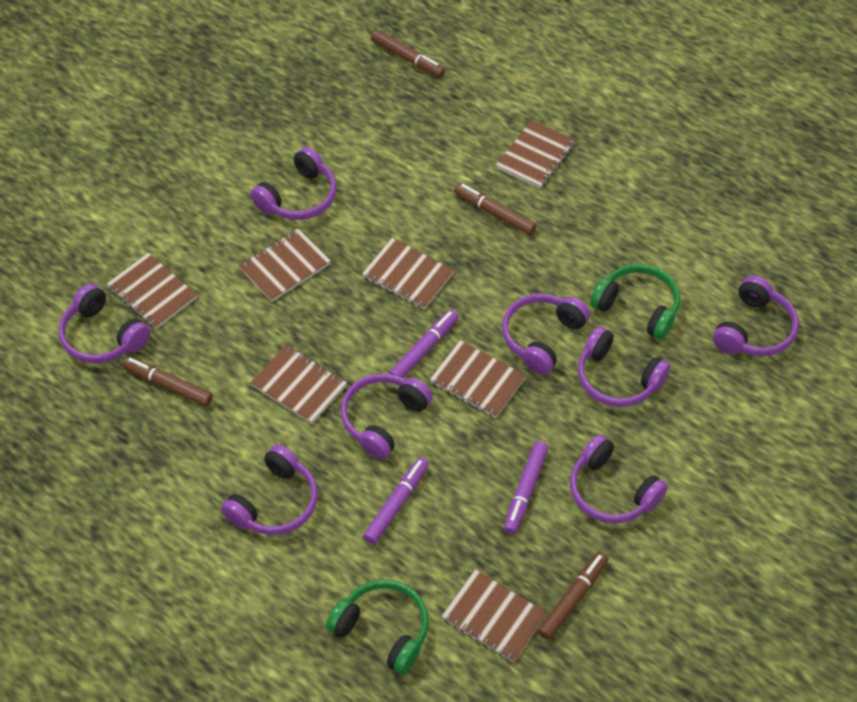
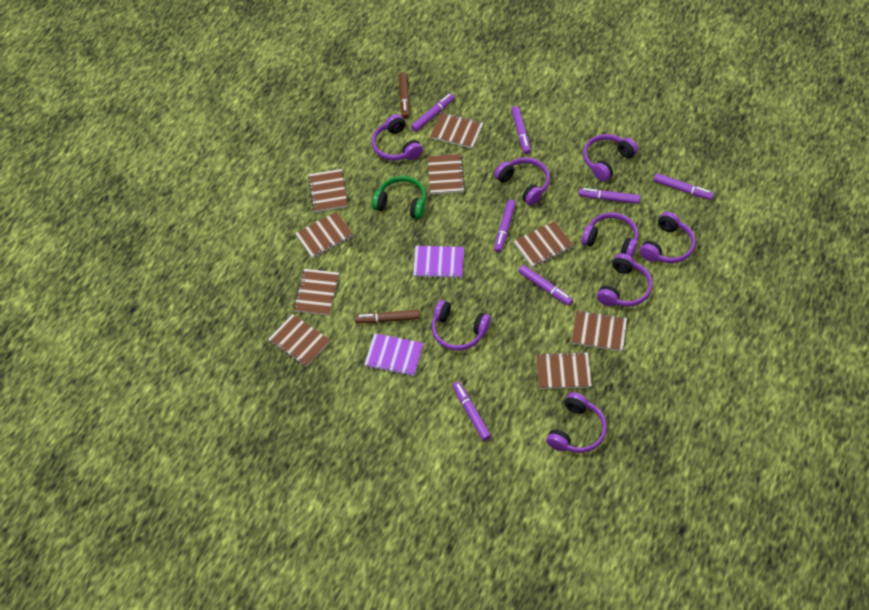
brown marker: 4 -> 2
brown notebook: 7 -> 9
green headphones: 2 -> 1
purple marker: 3 -> 7
purple notebook: 0 -> 2

